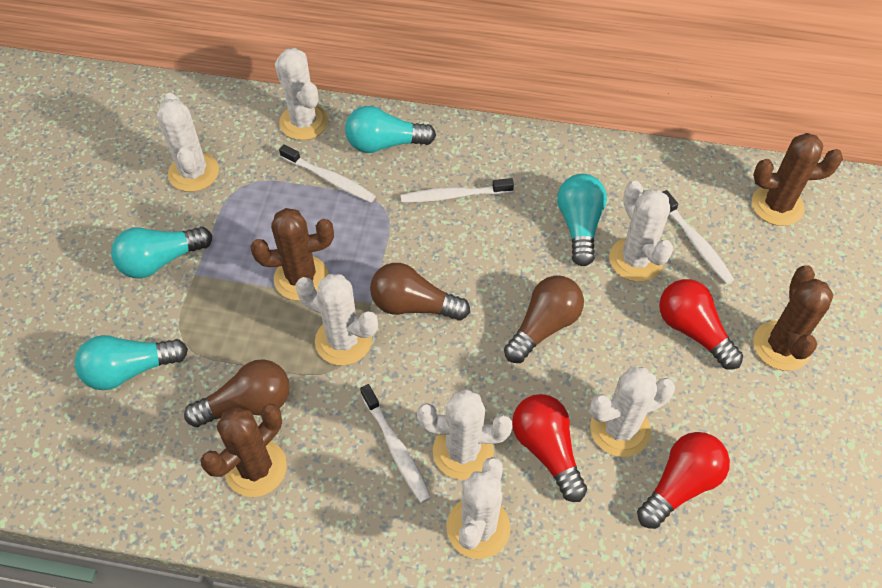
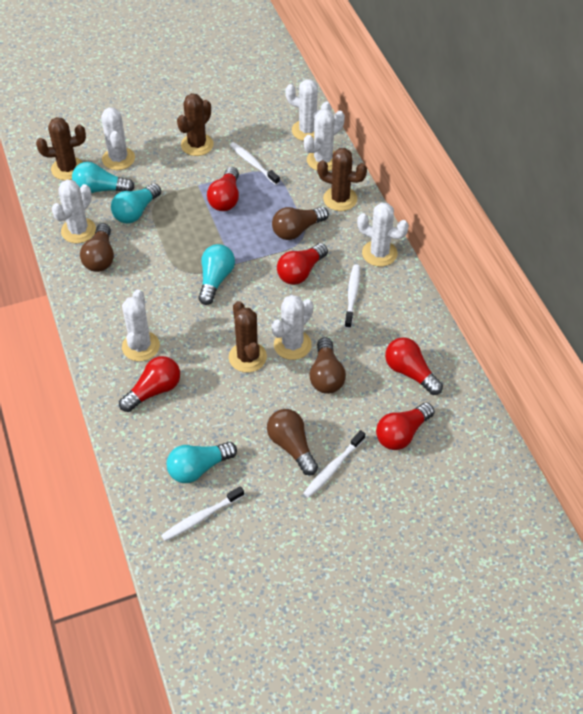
brown light bulb: 3 -> 4
red light bulb: 3 -> 5

